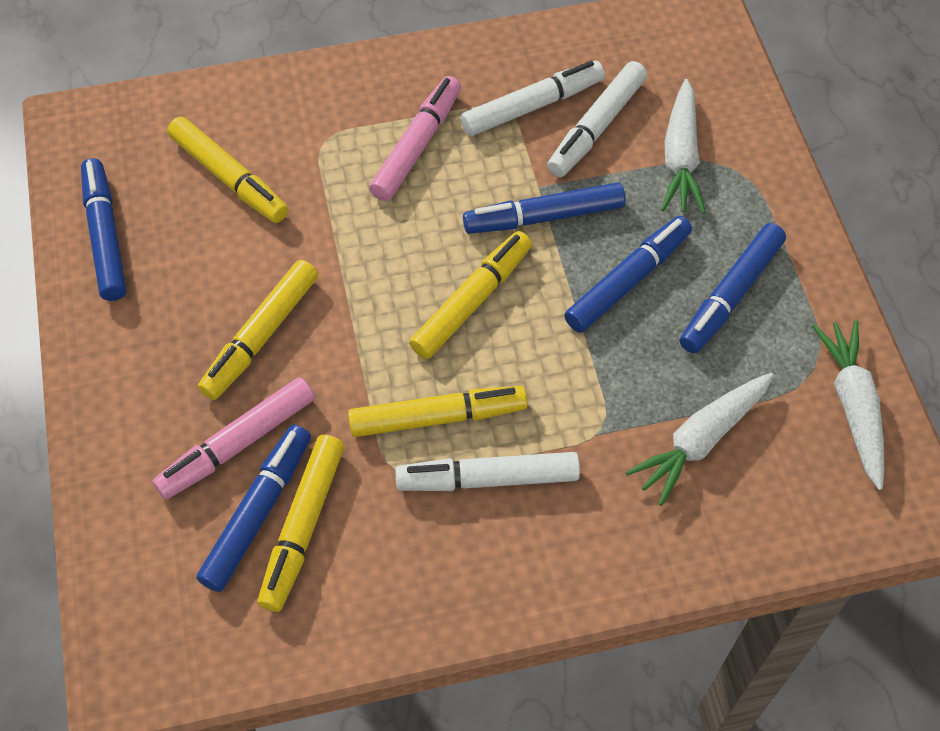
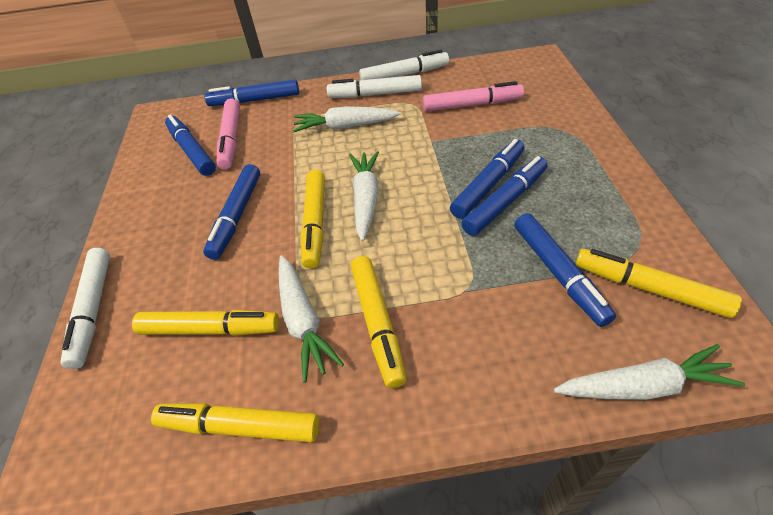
blue marker: 5 -> 6
white carrot: 3 -> 4

